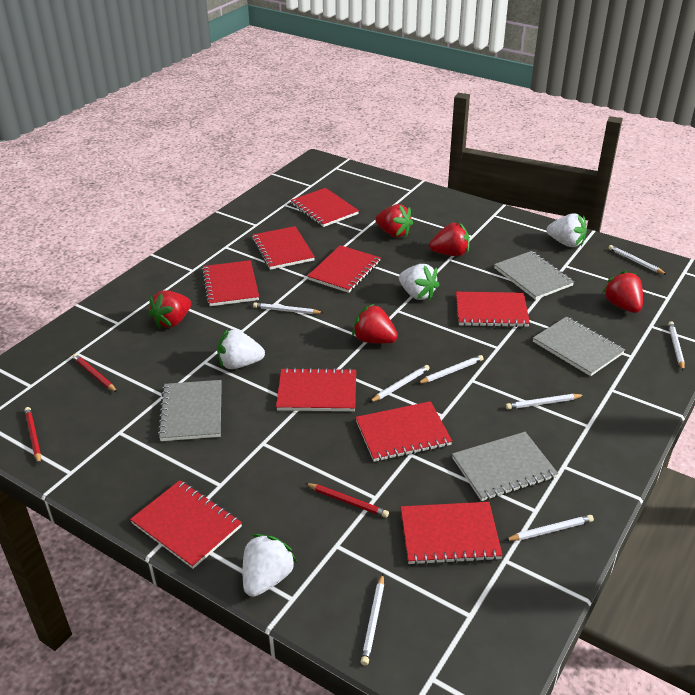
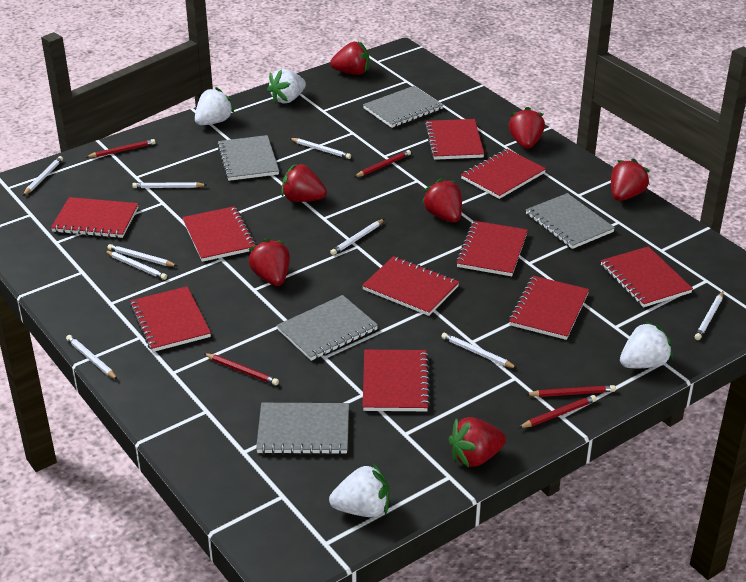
grey notebook: 4 -> 5
red notebook: 9 -> 10
red pencil: 3 -> 5
red strawberry: 5 -> 7
white pencil: 8 -> 9

